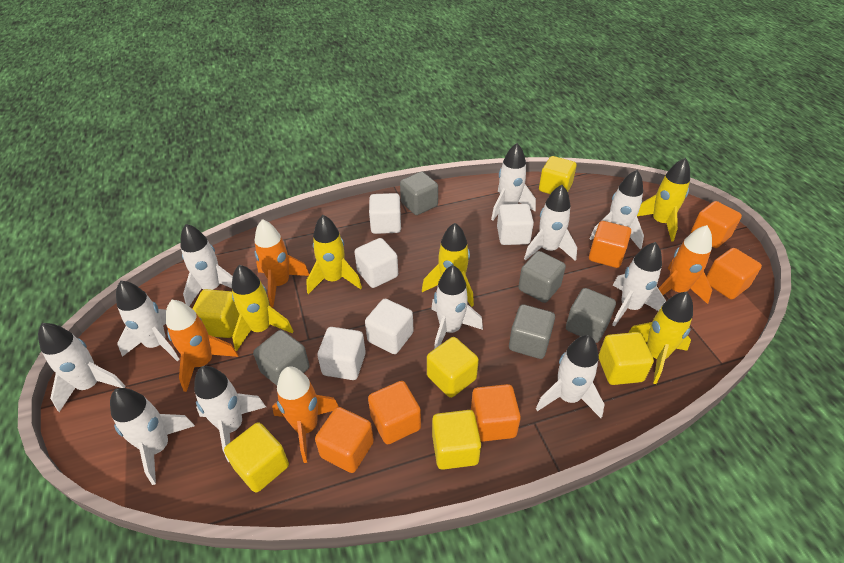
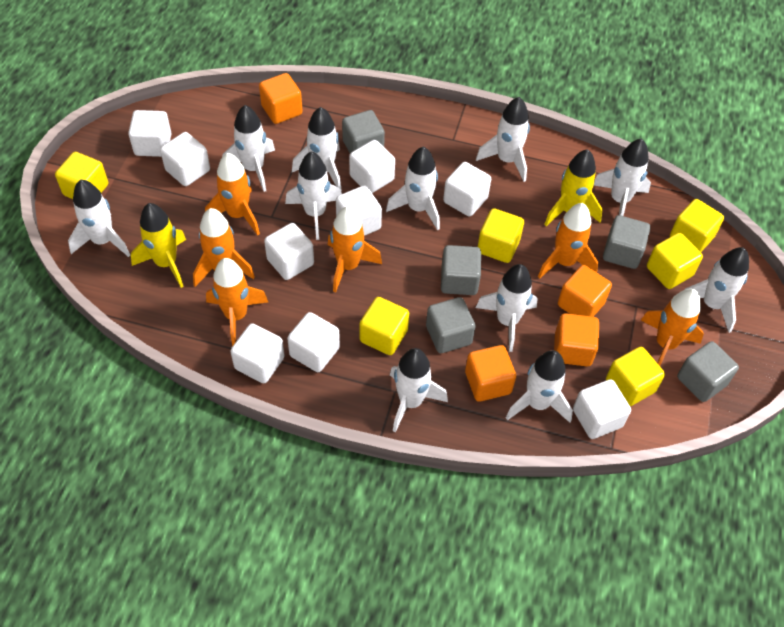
orange cube: 6 -> 4
orange rocket: 4 -> 6
white cube: 5 -> 9
yellow rocket: 5 -> 2

